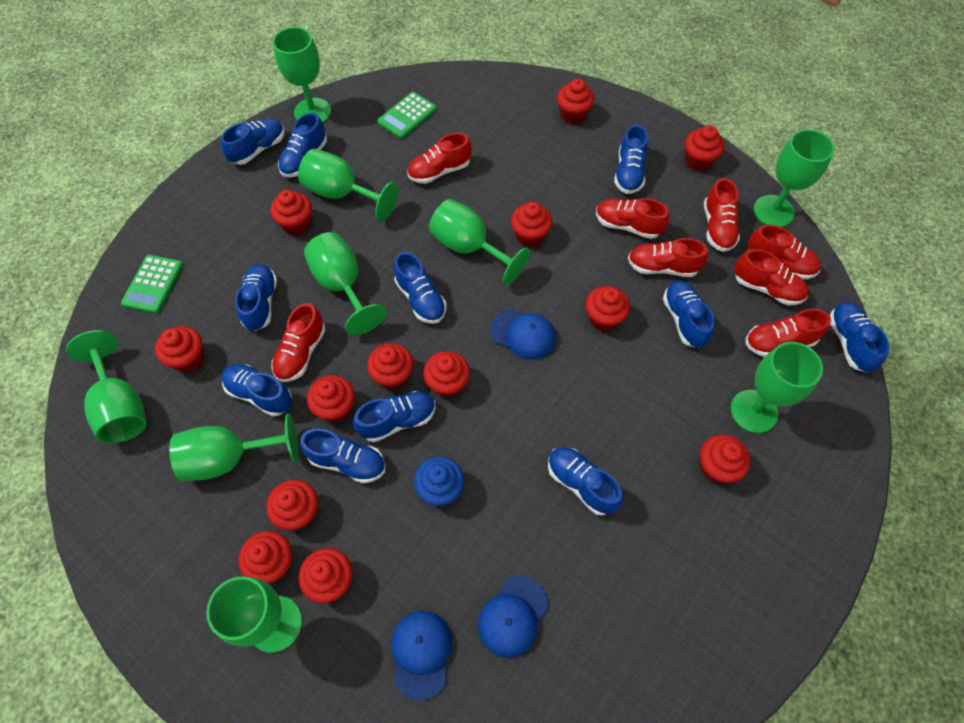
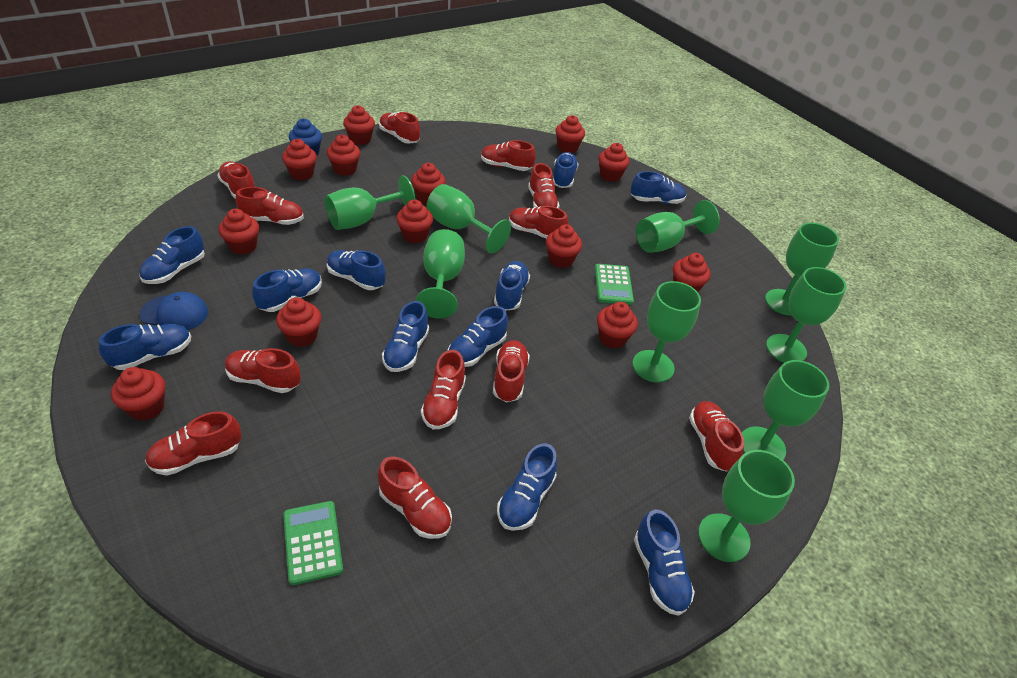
blue cap: 3 -> 1
red shoe: 8 -> 12

